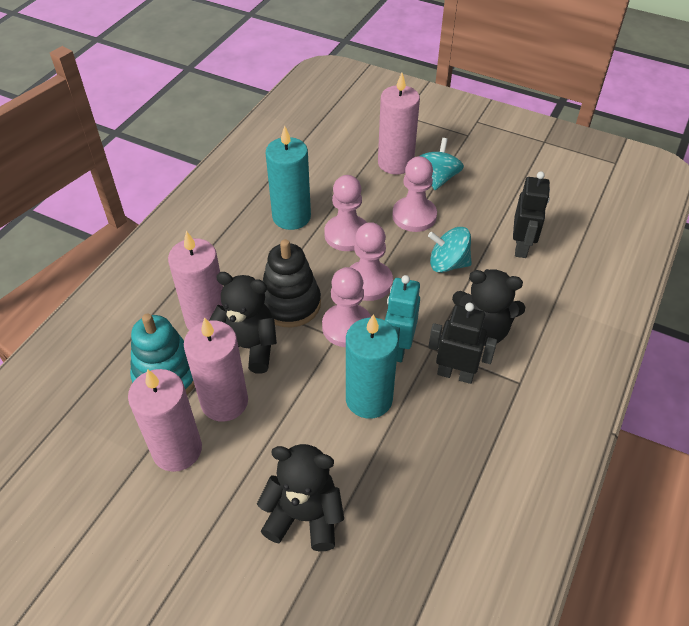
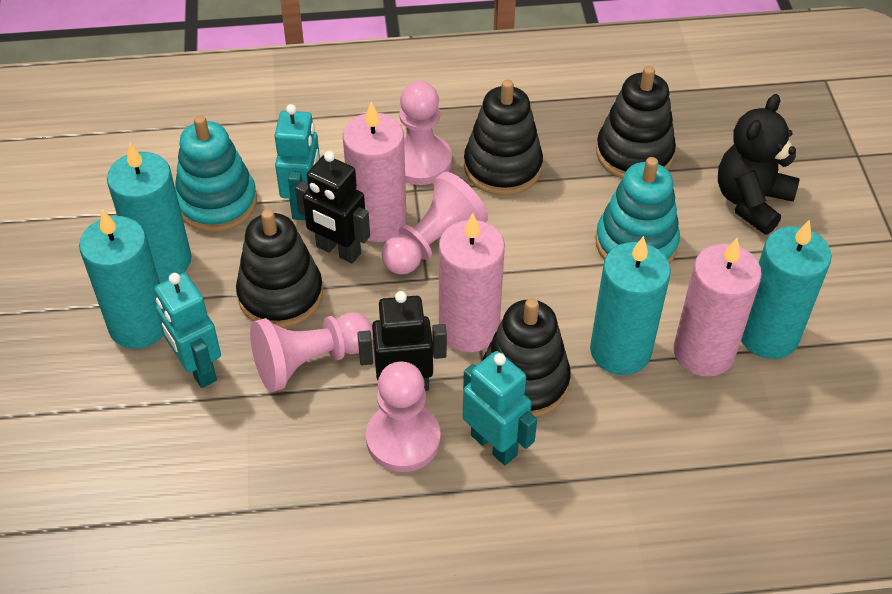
black stacking toy: 1 -> 4
black teddy bear: 3 -> 1
pink candle: 4 -> 3
turquoise candle: 2 -> 4
turquoise robot: 1 -> 3
turquoise spinning top: 2 -> 0
turquoise stacking toy: 1 -> 2

